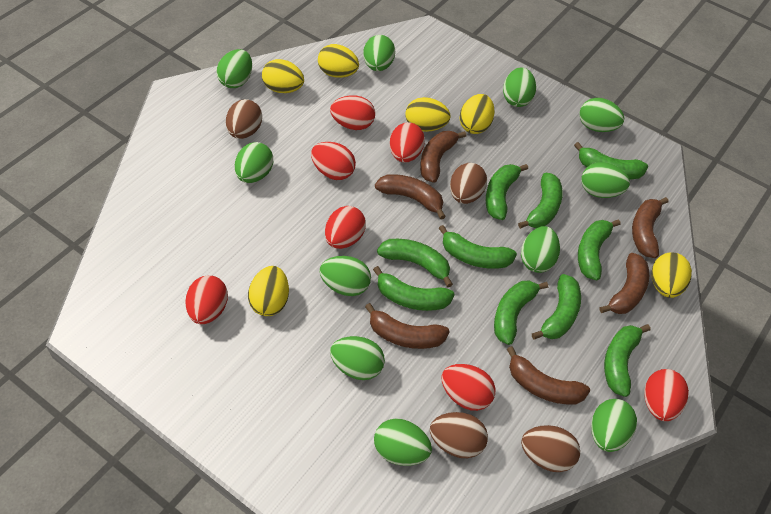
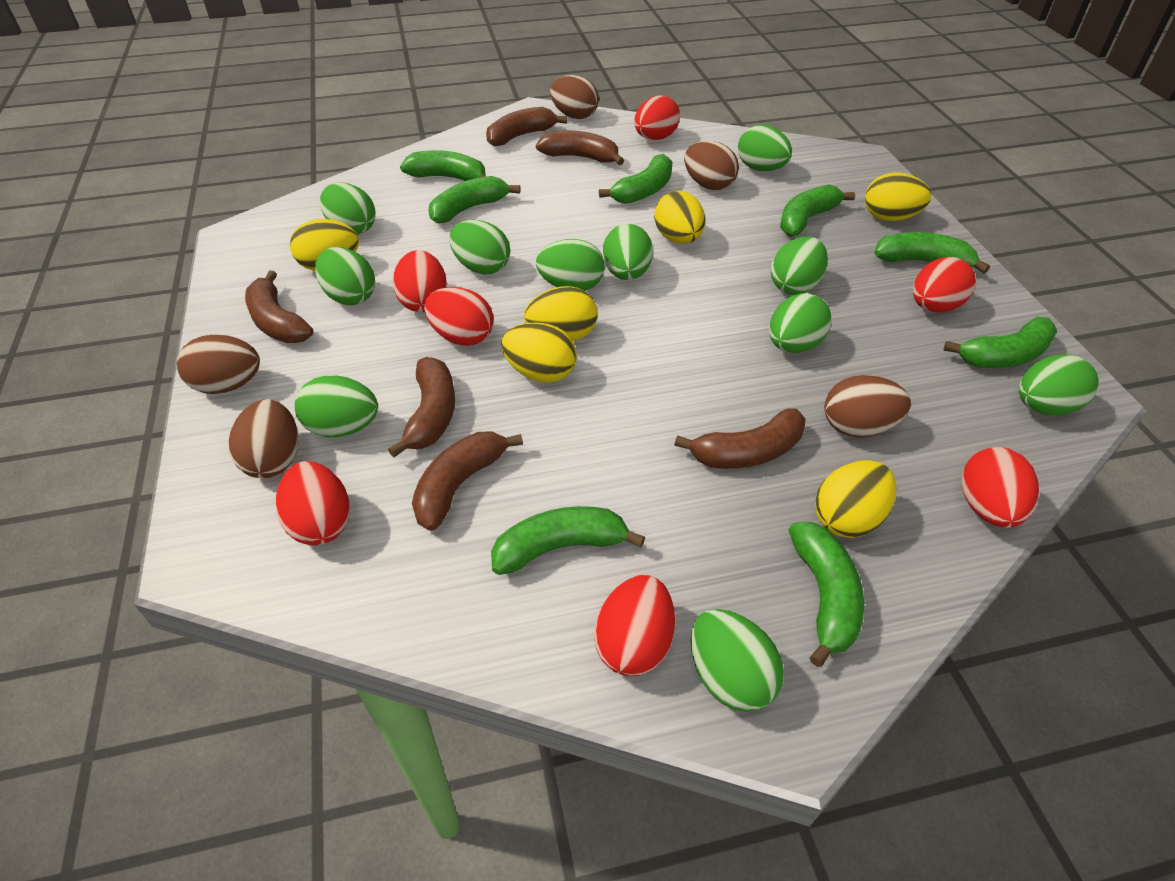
brown egg: 4 -> 5
green banana: 10 -> 8

